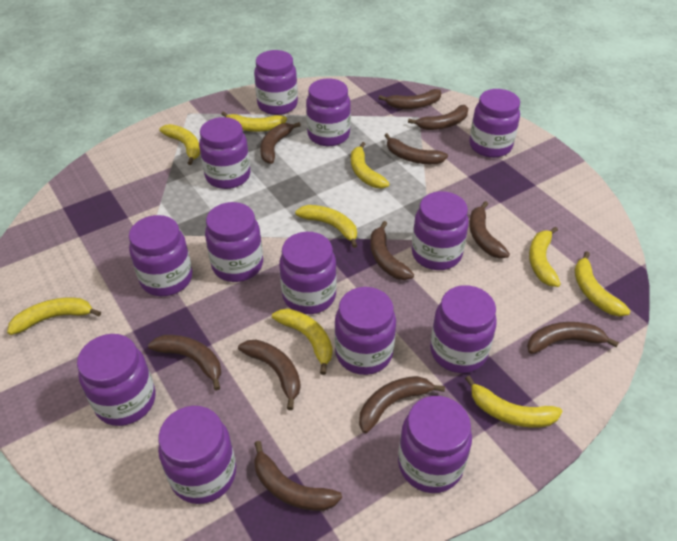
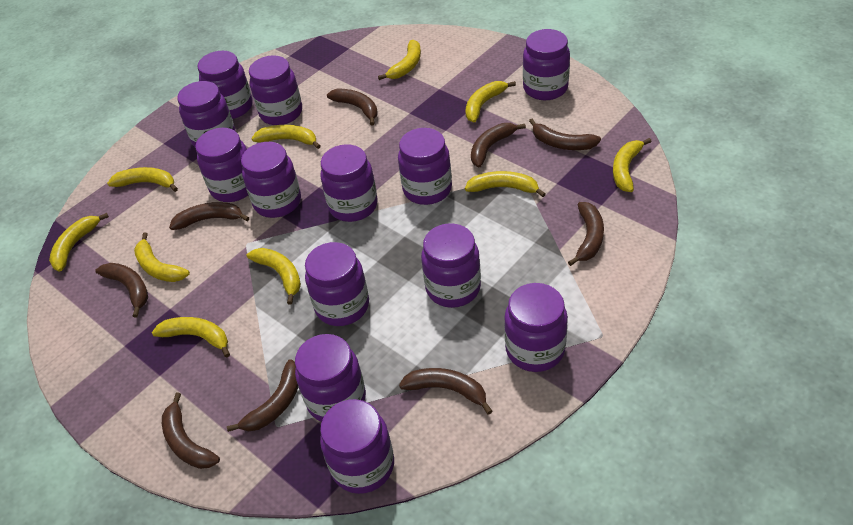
brown banana: 11 -> 9
yellow banana: 9 -> 10

